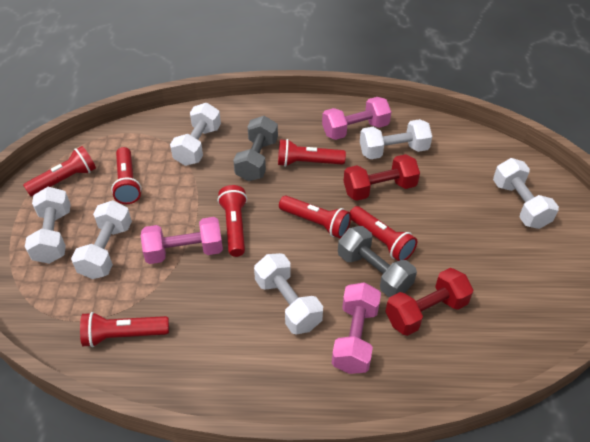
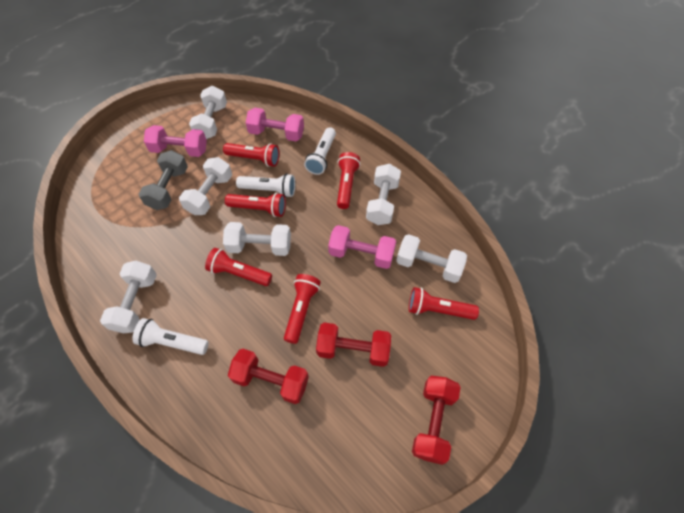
grey dumbbell: 2 -> 1
red dumbbell: 2 -> 3
red flashlight: 7 -> 6
white flashlight: 0 -> 3

